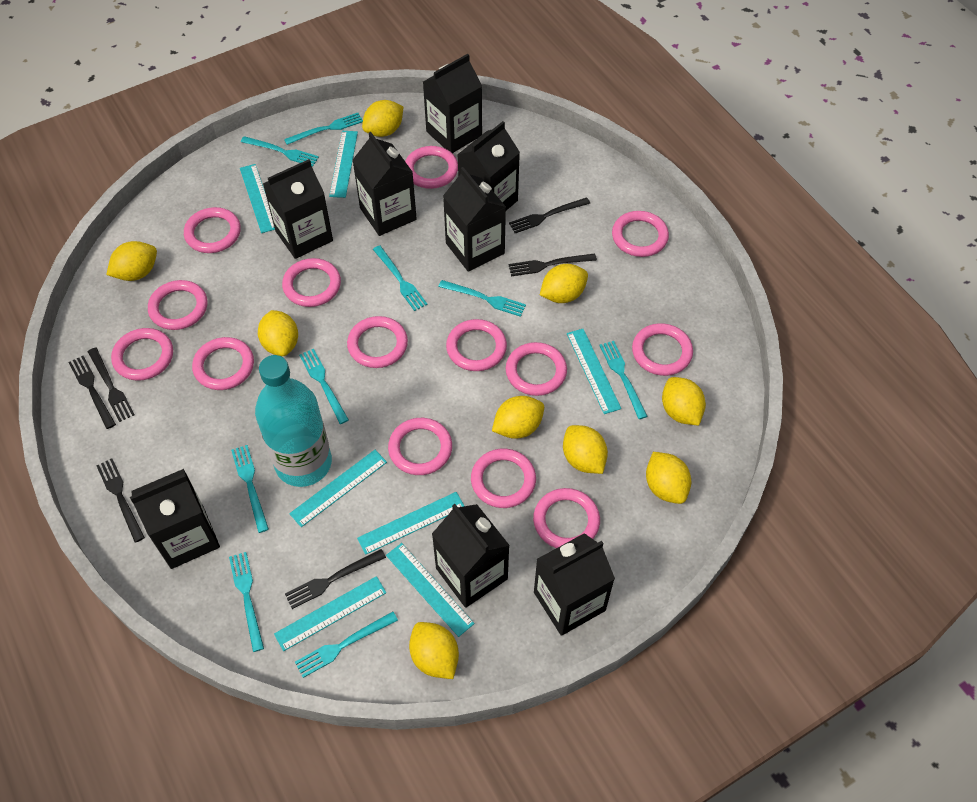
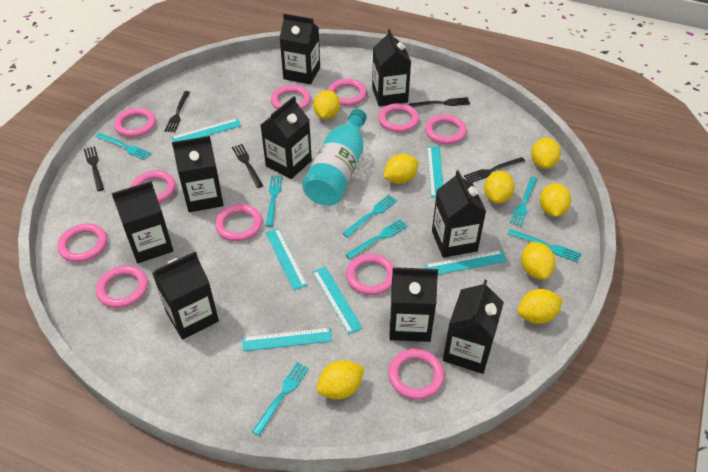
black carton: 8 -> 9
black fork: 6 -> 5
pink ring: 14 -> 11
turquoise fork: 9 -> 7
turquoise ruler: 7 -> 6
yellow lemon: 9 -> 8

